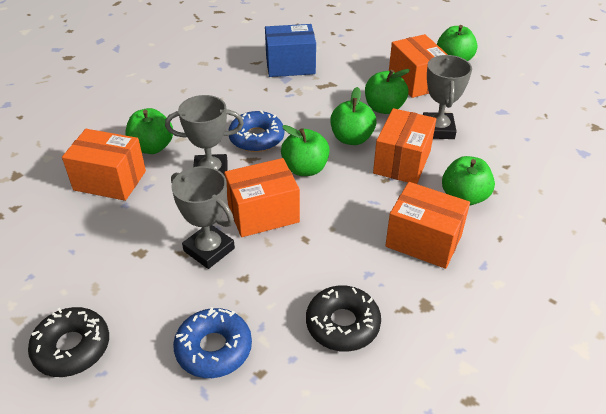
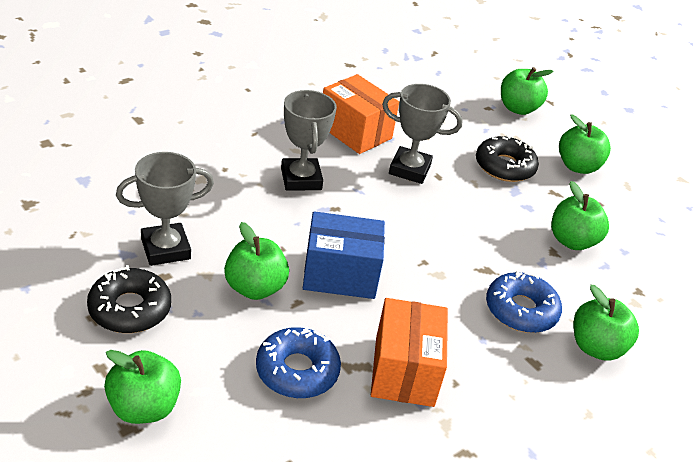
orange box: 5 -> 2

